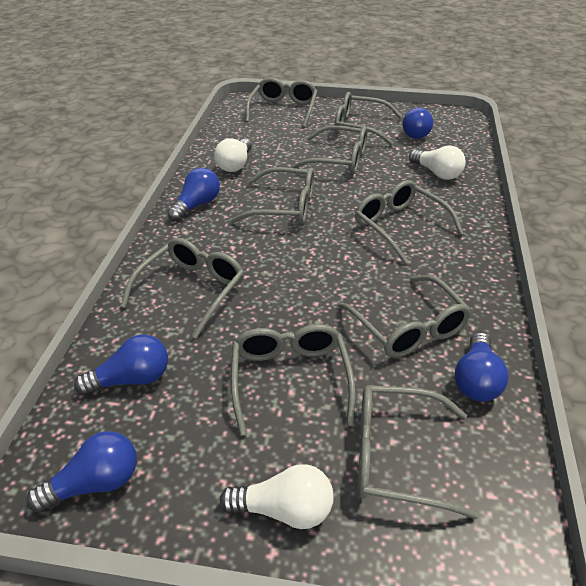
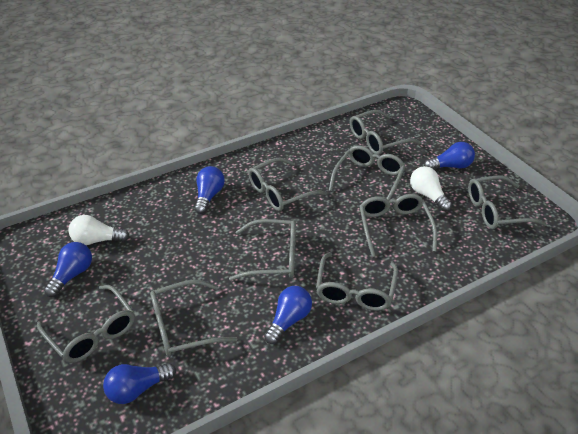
white light bulb: 3 -> 2

